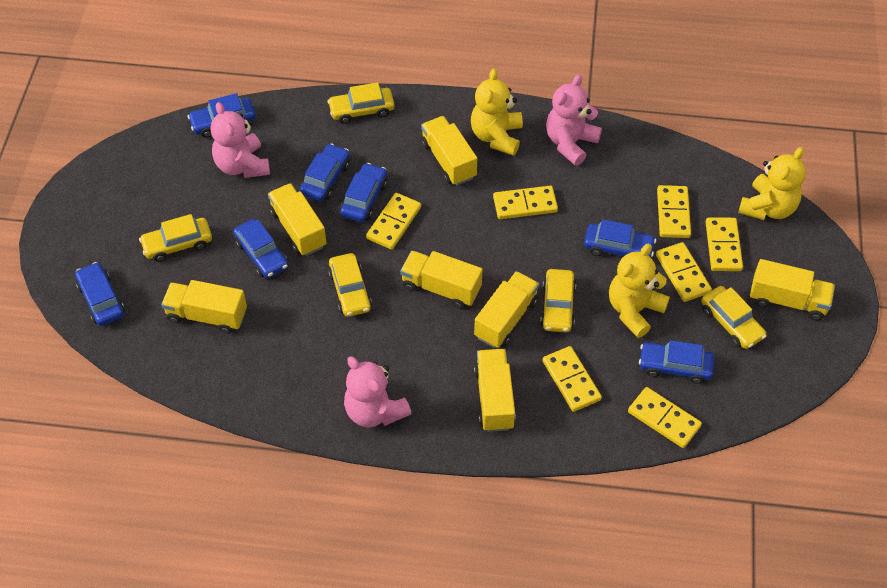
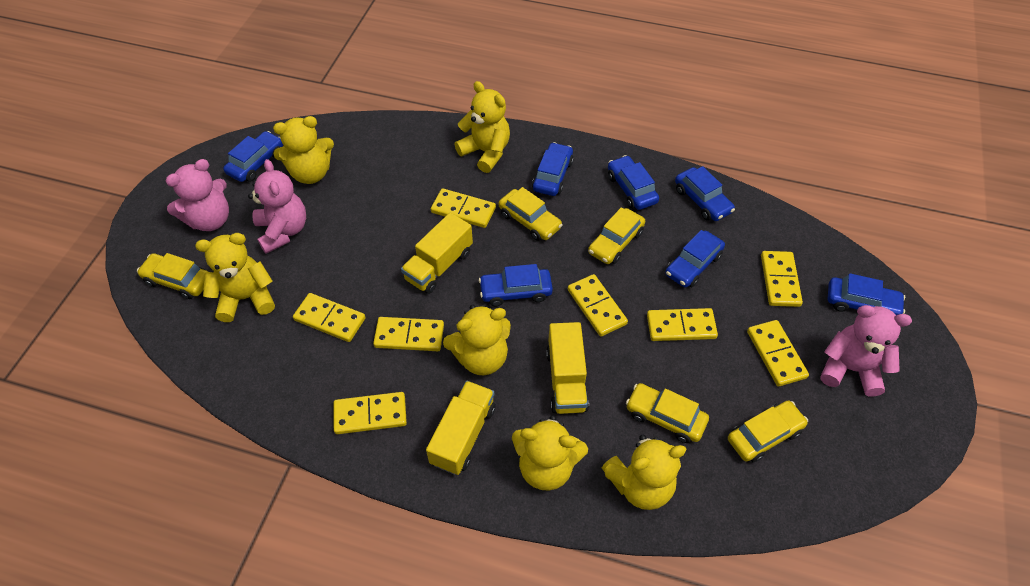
yellow domino: 7 -> 8
yellow teddy bear: 3 -> 6
yellow truck: 7 -> 3

